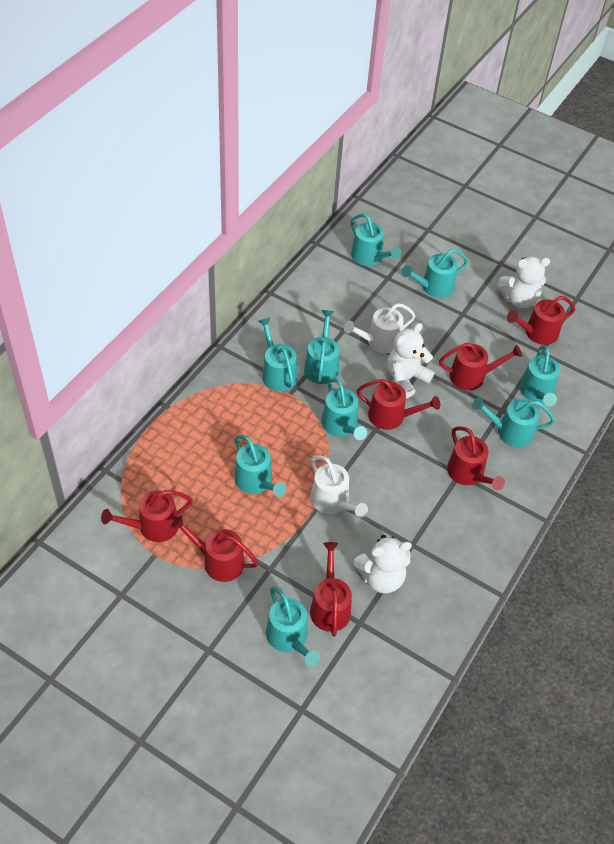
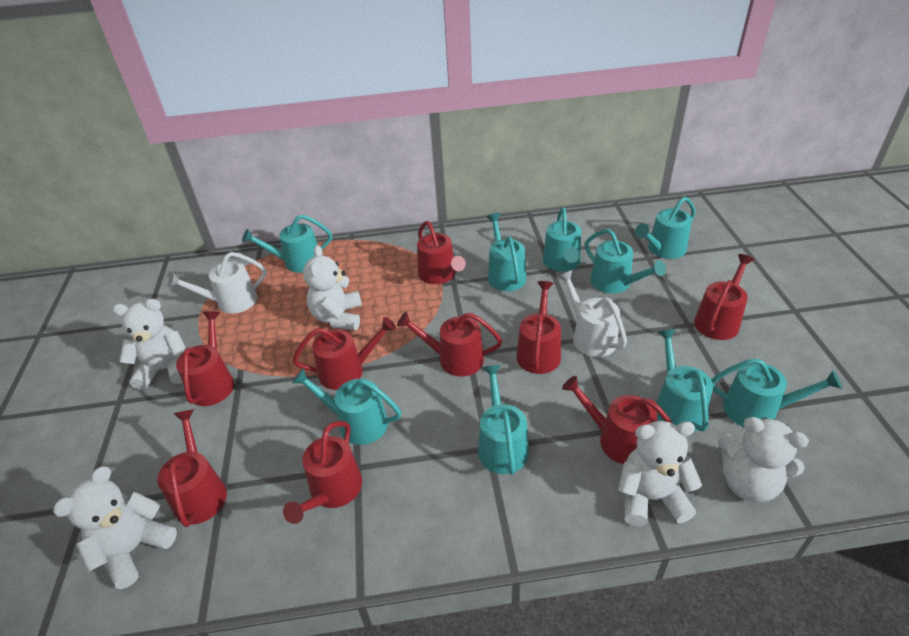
red watering can: 7 -> 9
white teddy bear: 3 -> 5

